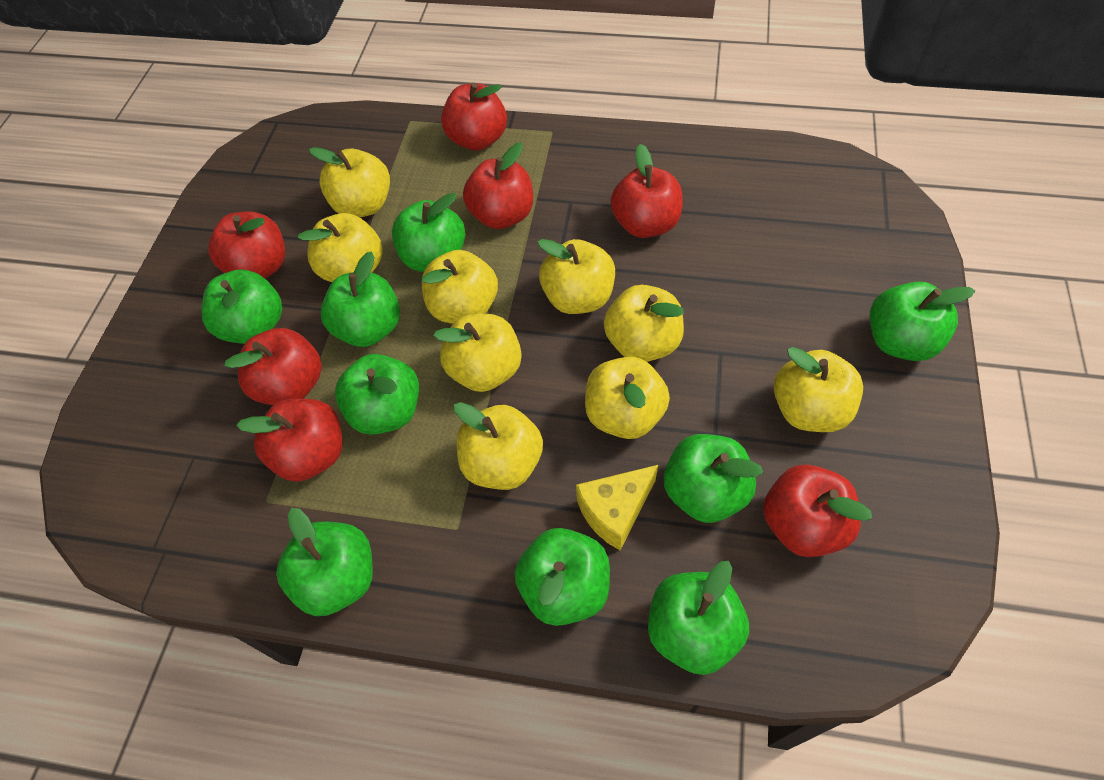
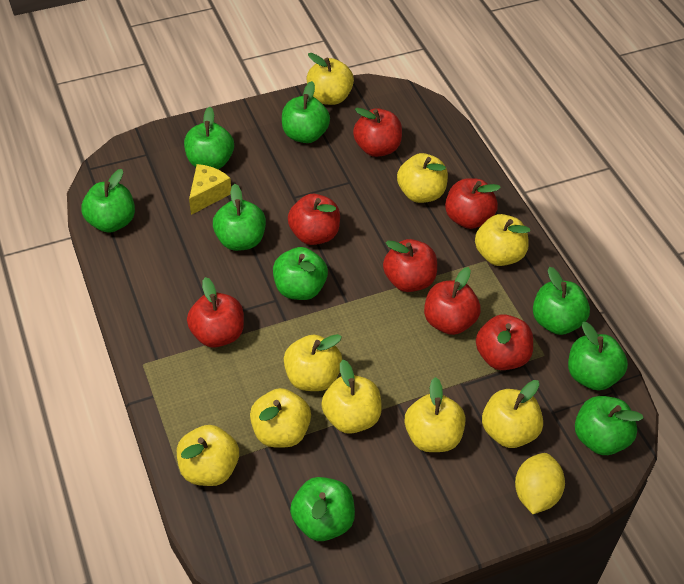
yellow lemon: 0 -> 1

